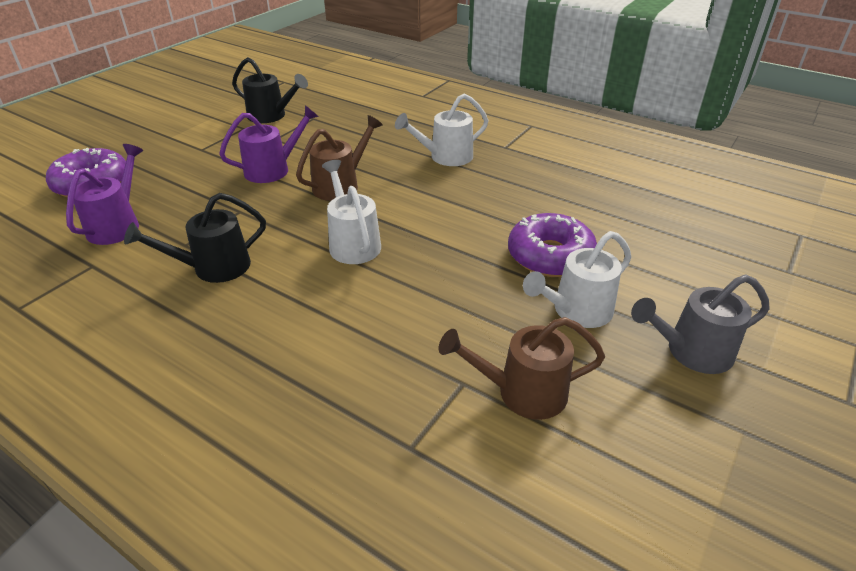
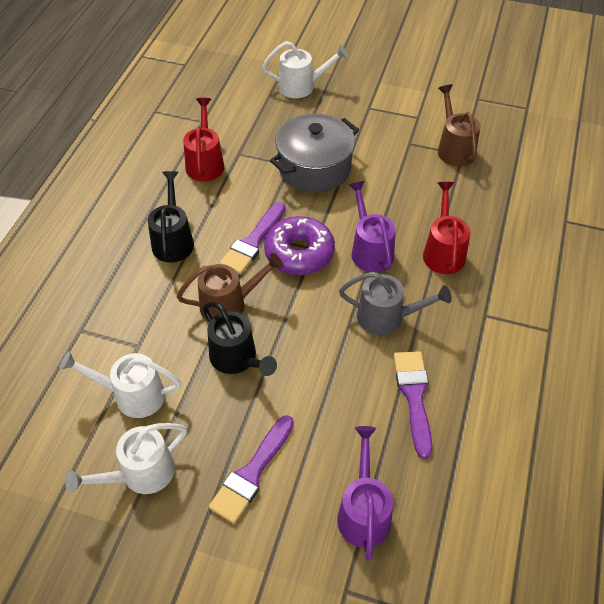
grey pot: 0 -> 1
purple brush: 0 -> 3
purple donut: 2 -> 1
red watering can: 0 -> 2

